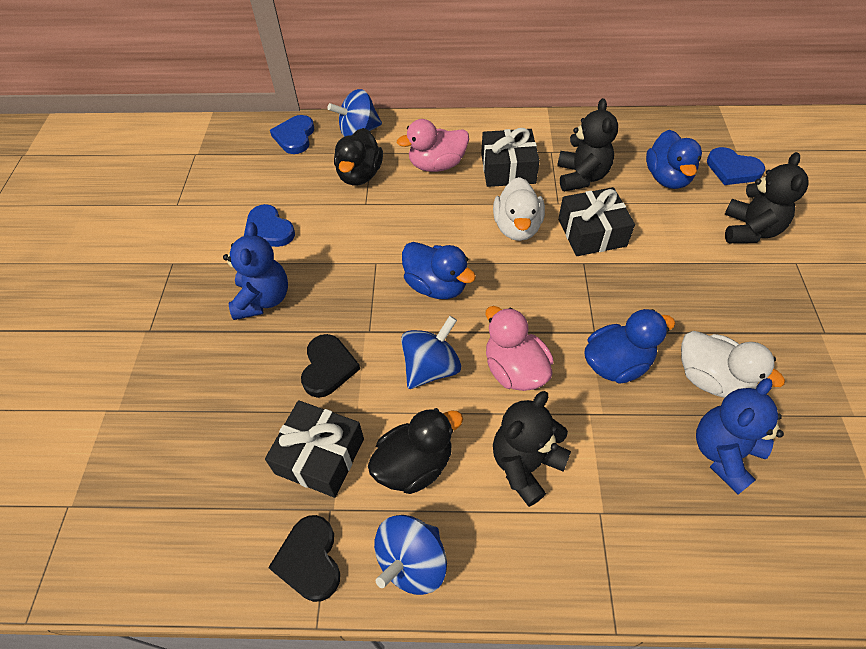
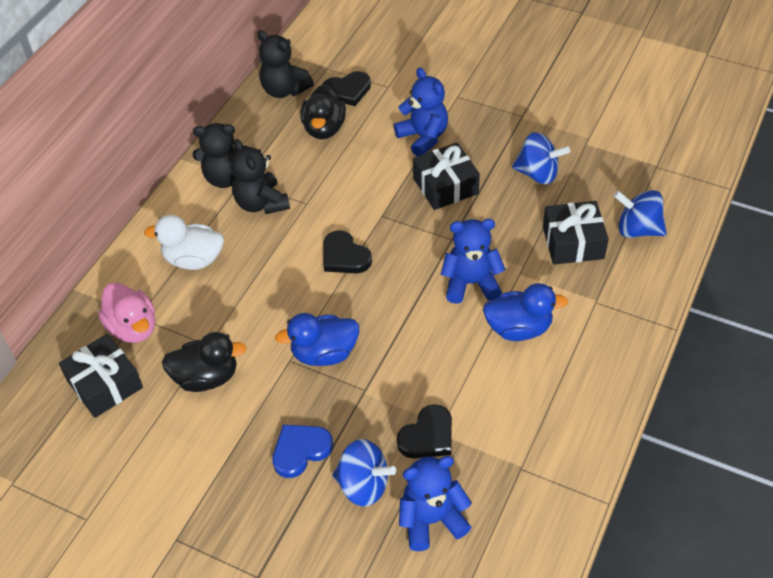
black heart: 2 -> 3
blue duck: 3 -> 2
blue heart: 3 -> 1
blue teddy bear: 2 -> 3
pink duck: 2 -> 1
white duck: 2 -> 1

